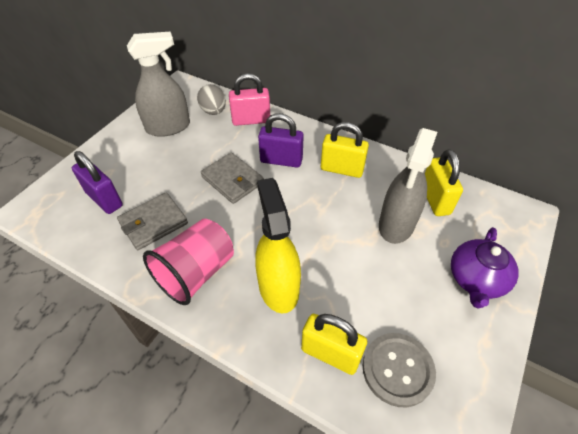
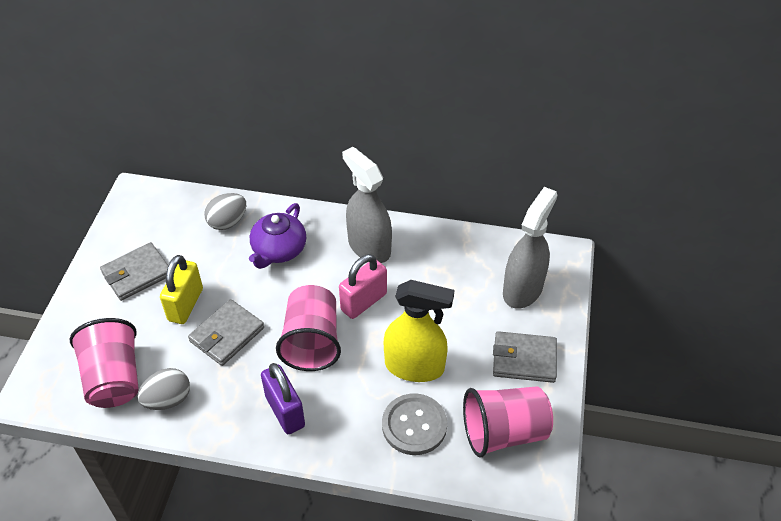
grey egg: 1 -> 2
grey wallet: 2 -> 3
pink cup: 1 -> 3
purple padlock: 2 -> 1
yellow padlock: 3 -> 1

